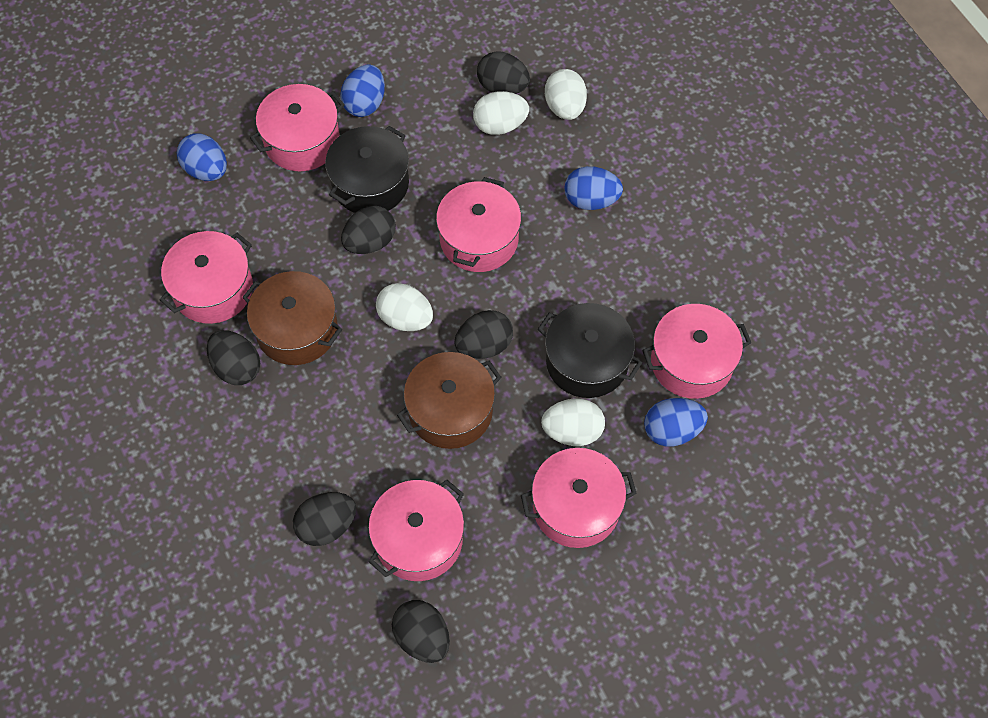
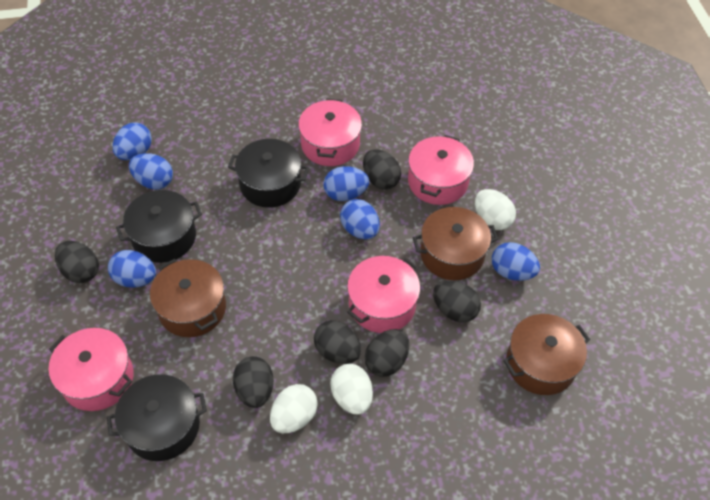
black pot: 2 -> 3
blue egg: 4 -> 6
brown pot: 2 -> 3
pink pot: 6 -> 4
white egg: 4 -> 3

